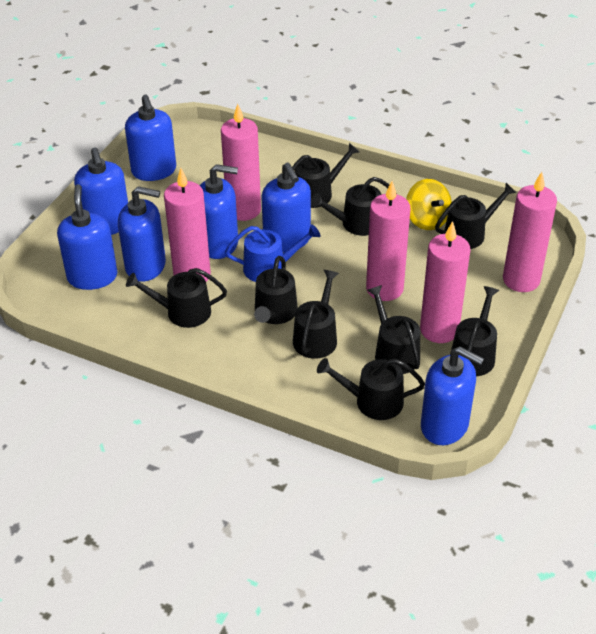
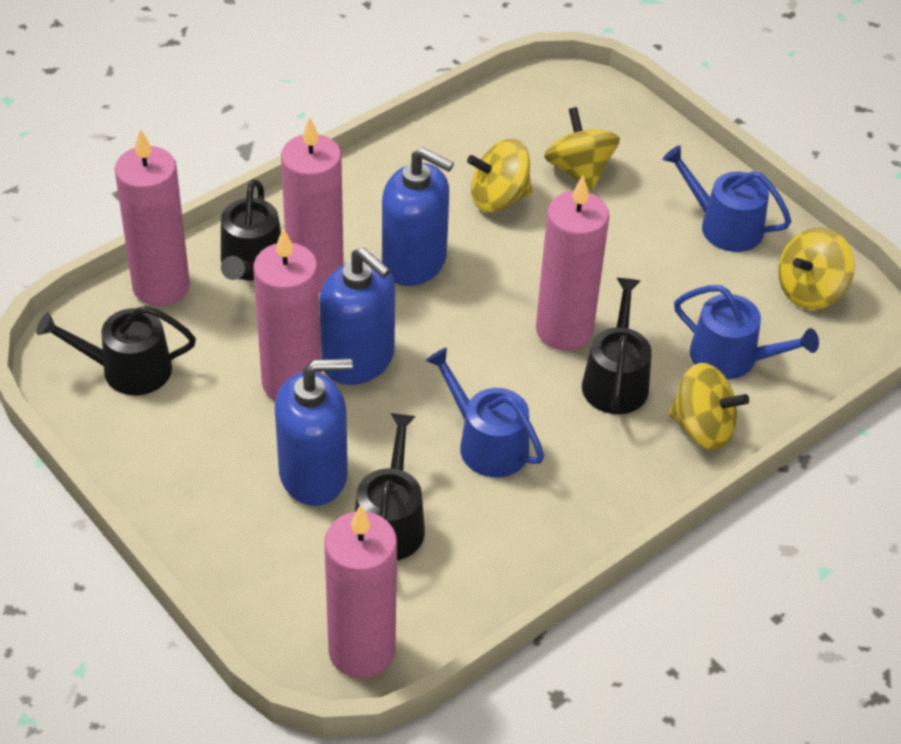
black watering can: 9 -> 4
blue soap dispenser: 7 -> 3
blue watering can: 1 -> 3
yellow spinning top: 1 -> 4

